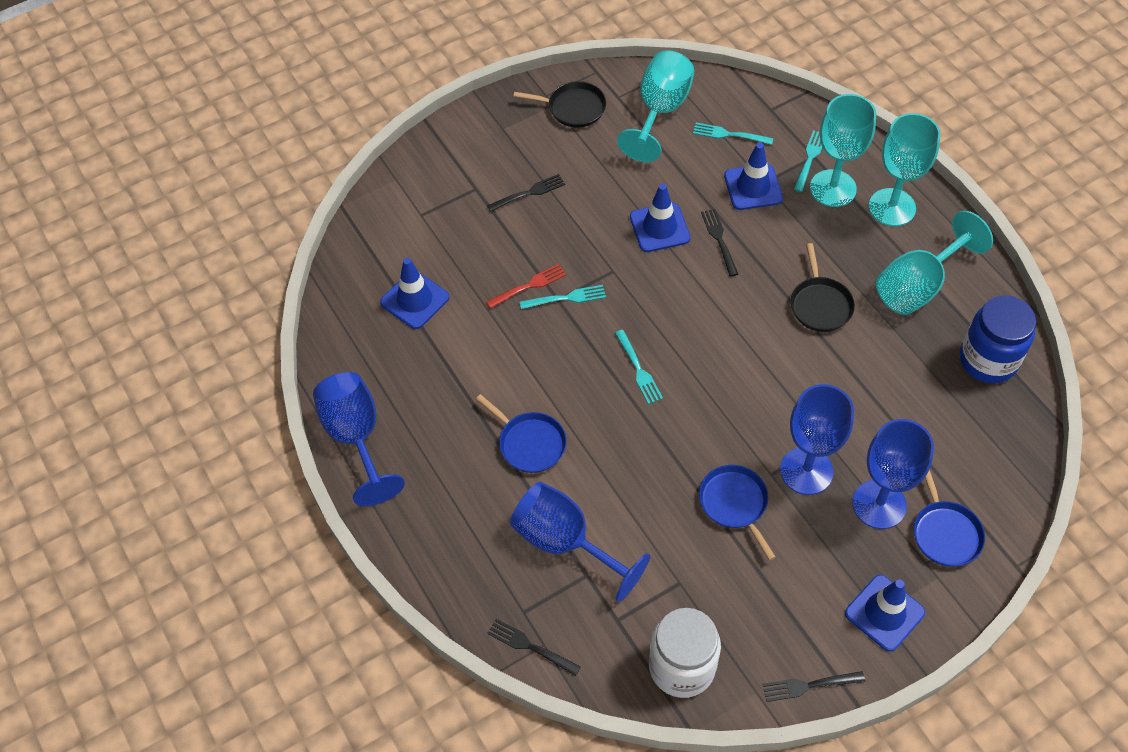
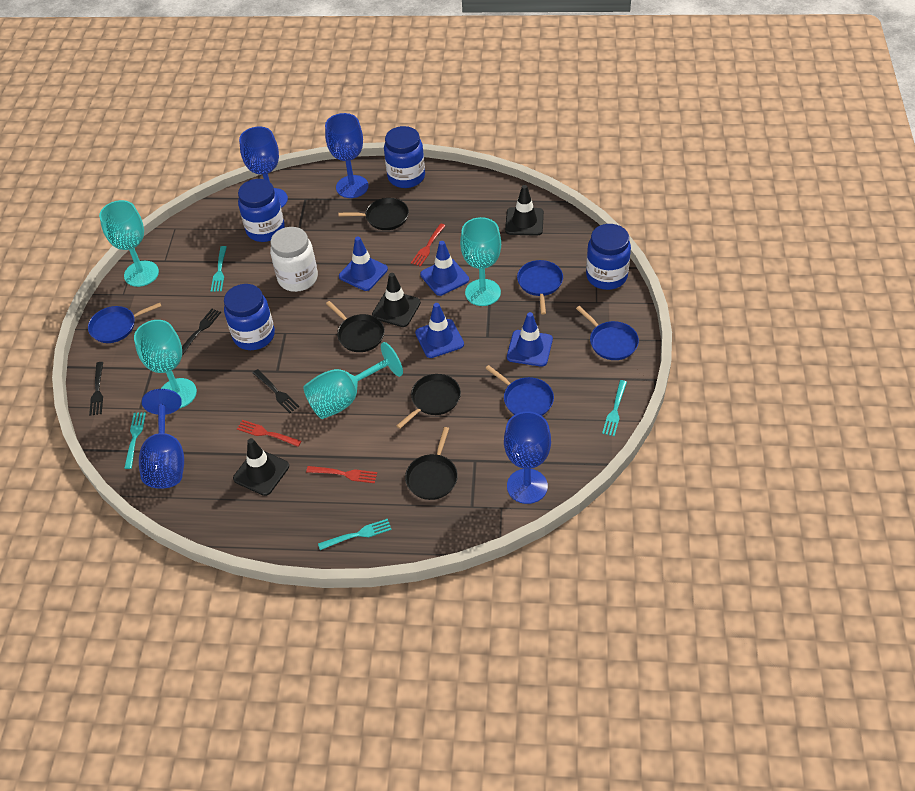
black fork: 4 -> 3
black pan: 2 -> 4
black traffic cone: 0 -> 3
blue jar: 1 -> 4
blue pan: 3 -> 4
red fork: 1 -> 3

